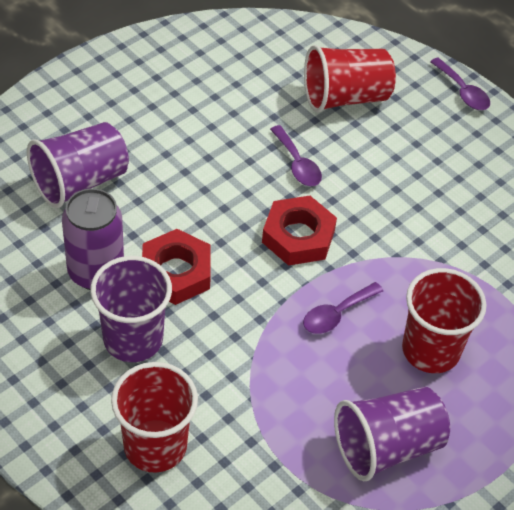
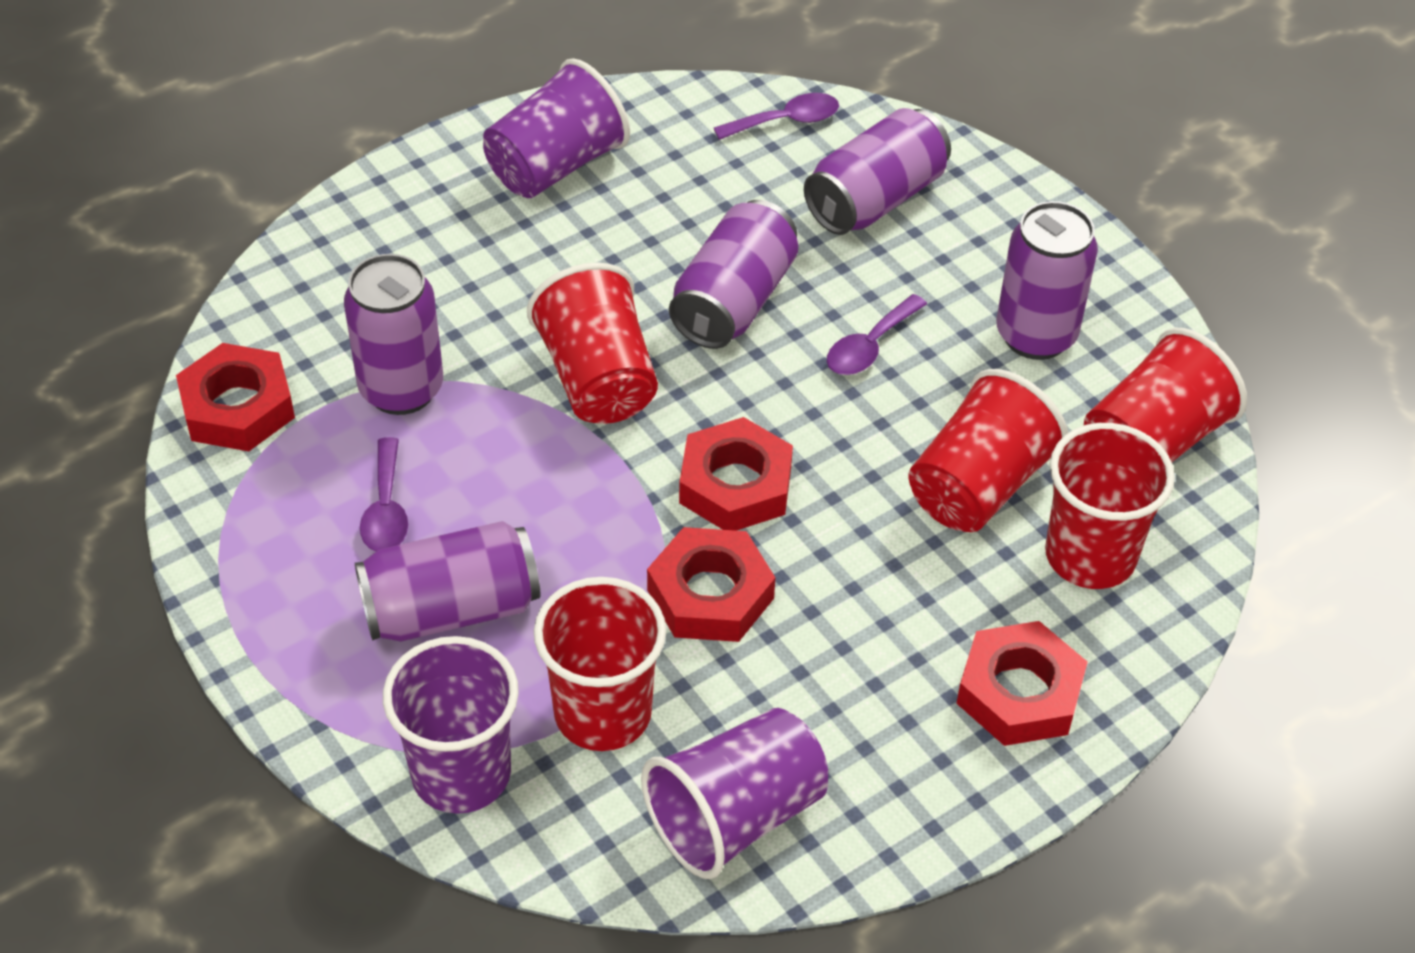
purple can: 1 -> 5
red cup: 3 -> 5
red nut: 2 -> 4

